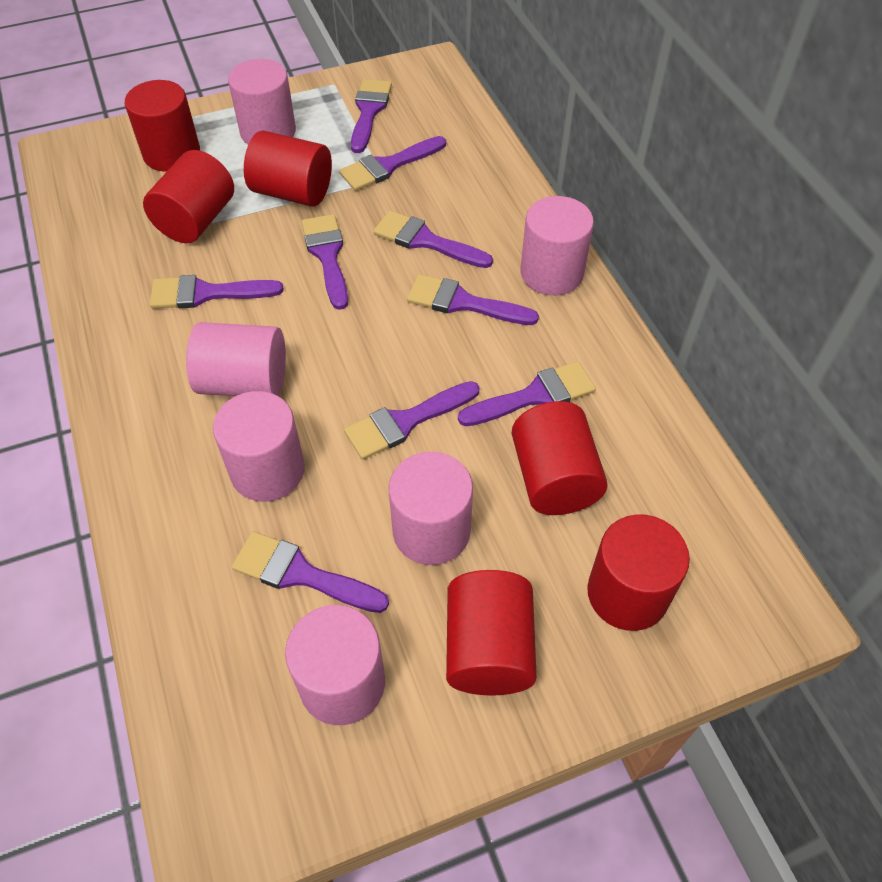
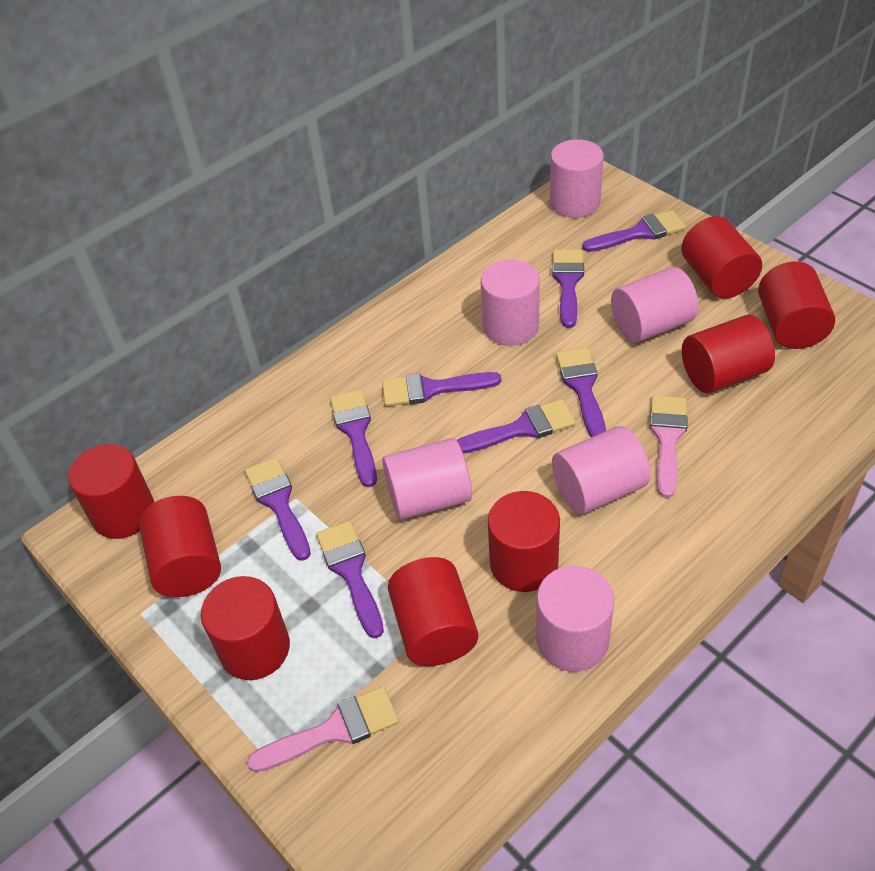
pink brush: 0 -> 2
purple brush: 9 -> 8
red cylinder: 6 -> 8

